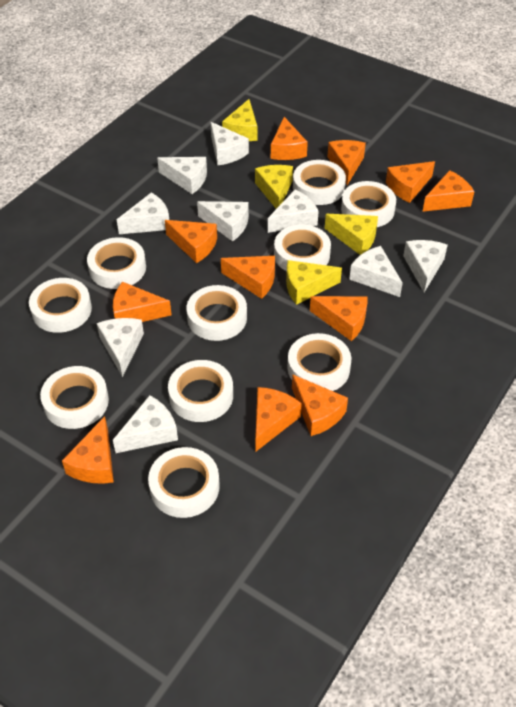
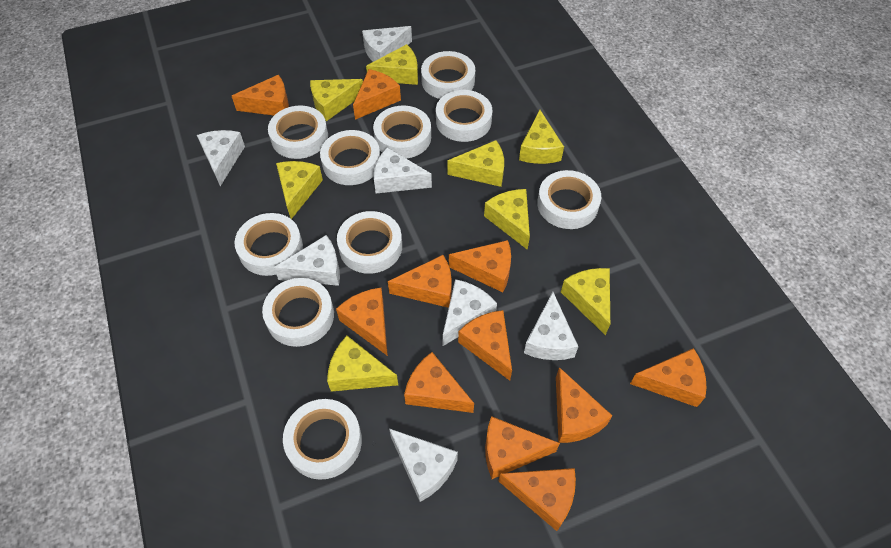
white cheese: 9 -> 7
yellow cheese: 4 -> 8

